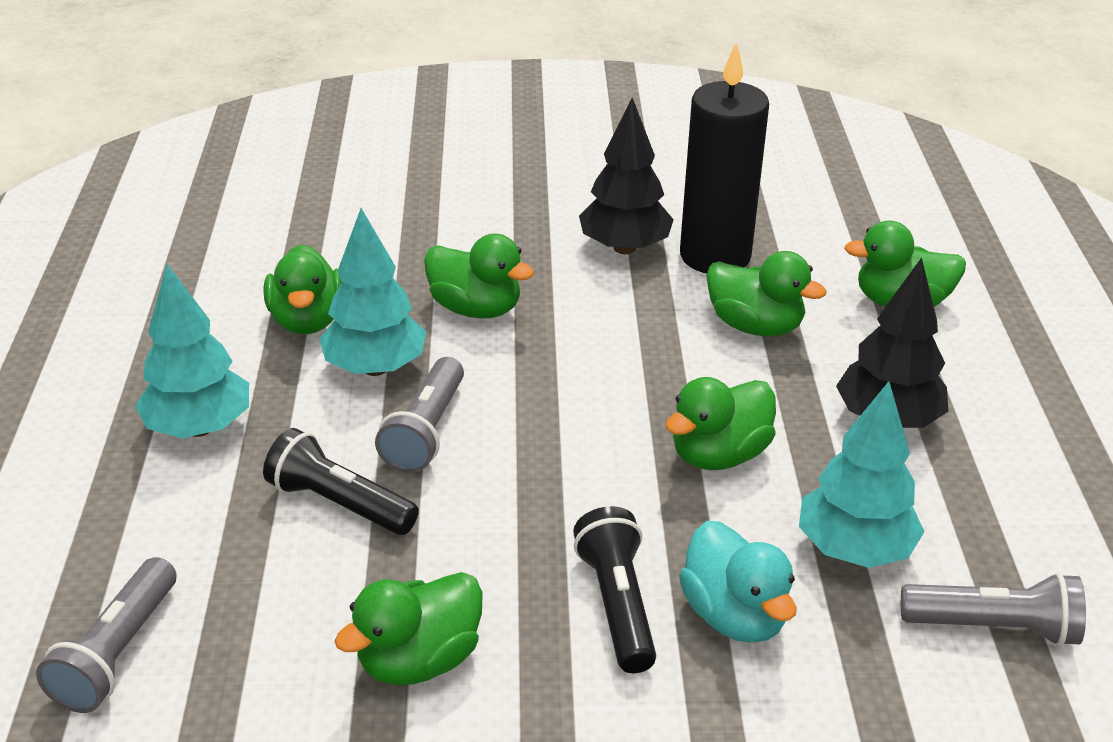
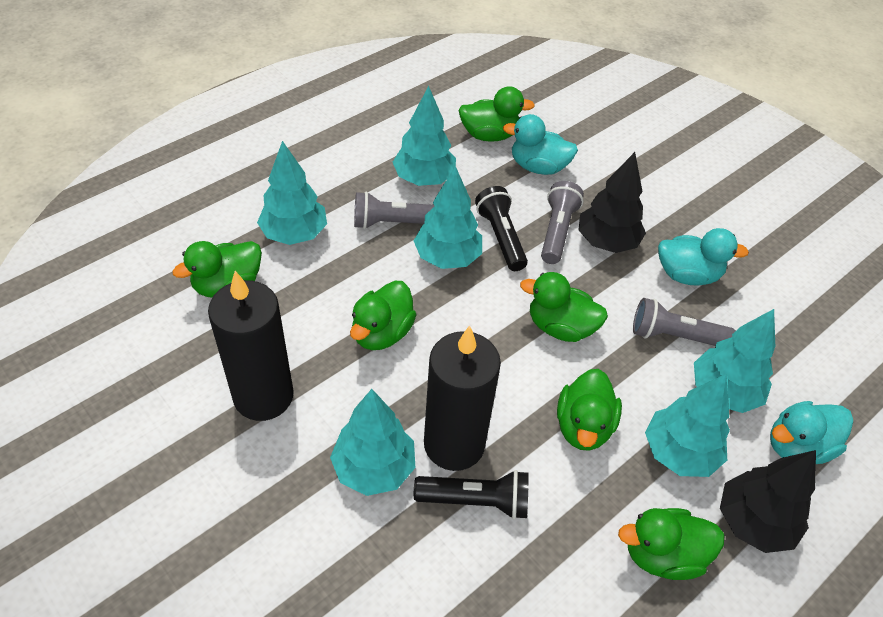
black candle: 1 -> 2
turquoise duck: 1 -> 3
turquoise tree: 3 -> 6

